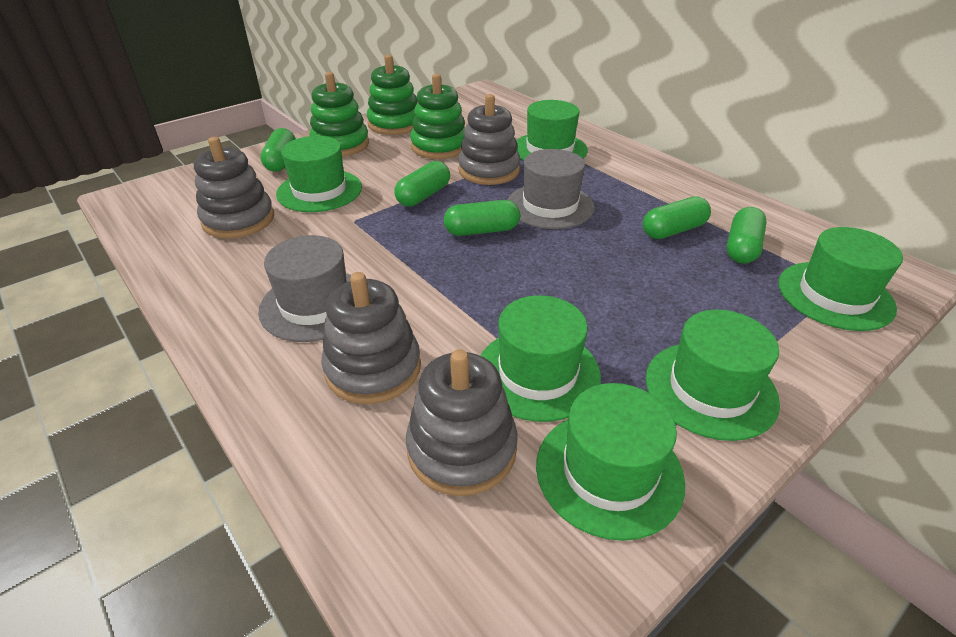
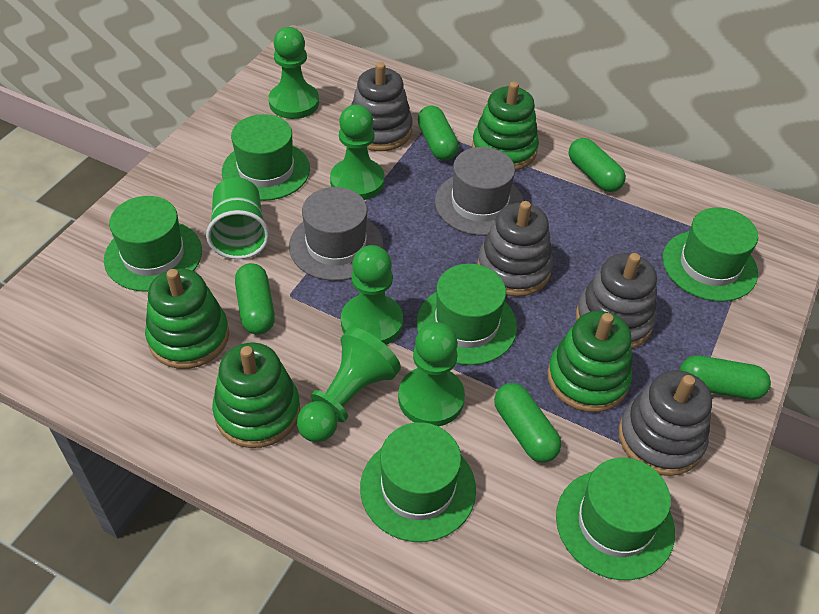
green cup: 0 -> 1
green pawn: 0 -> 5
green stacking toy: 3 -> 4

